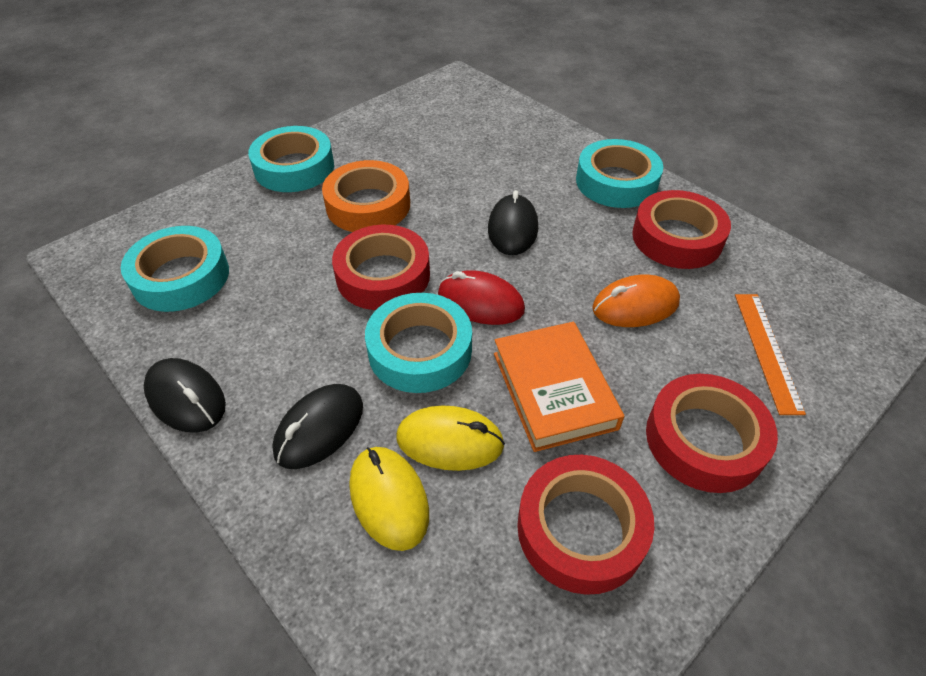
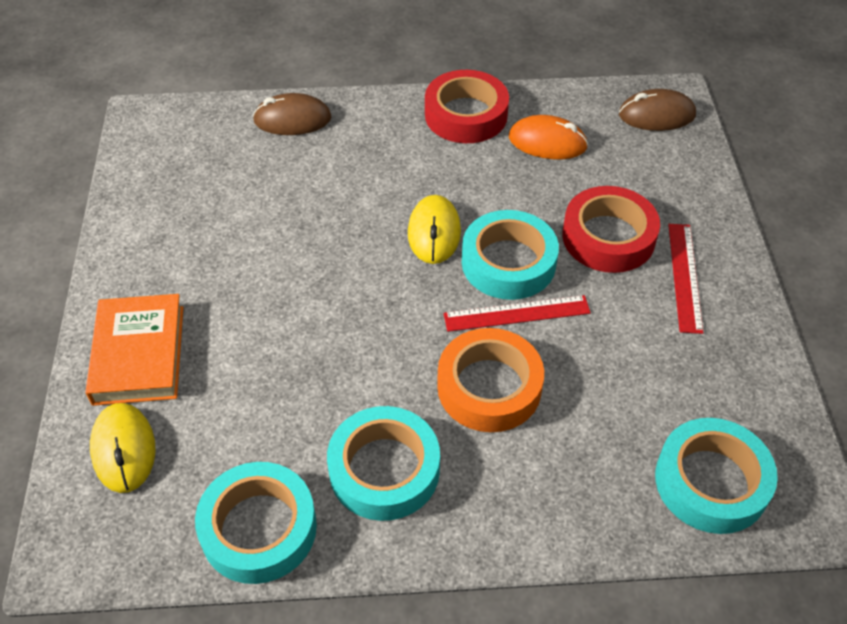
black mouse: 3 -> 0
brown mouse: 0 -> 2
orange ruler: 1 -> 0
red mouse: 1 -> 0
red ruler: 0 -> 2
red tape: 4 -> 2

